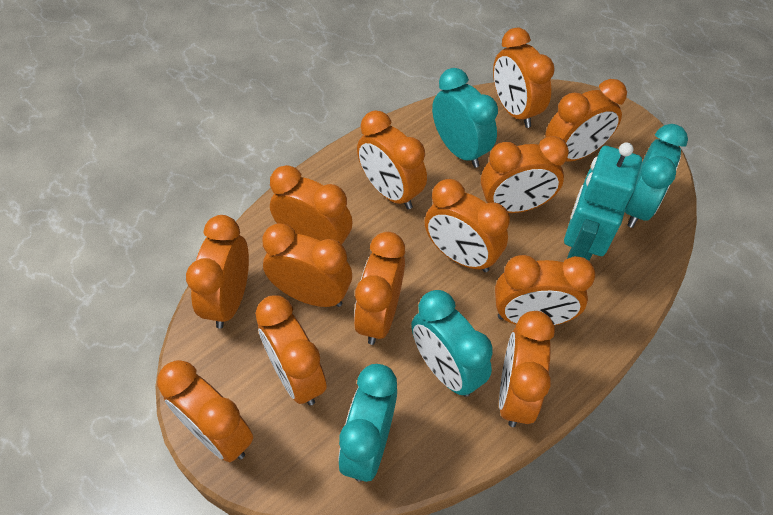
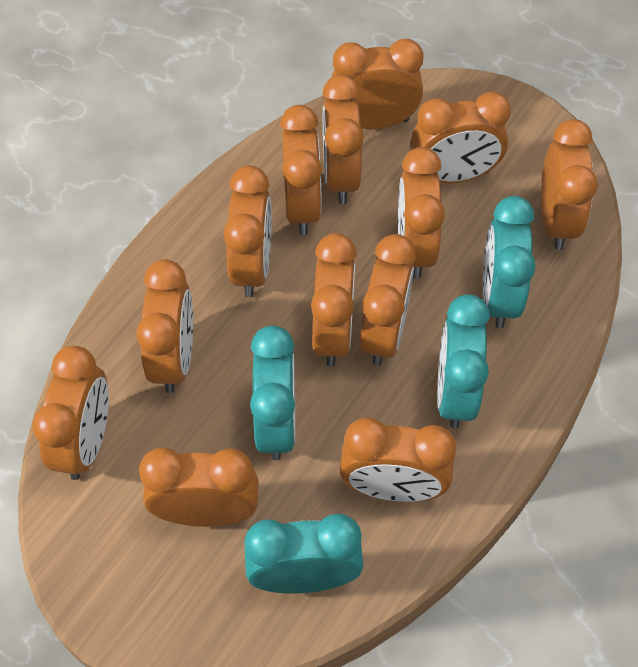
turquoise robot: 1 -> 0

